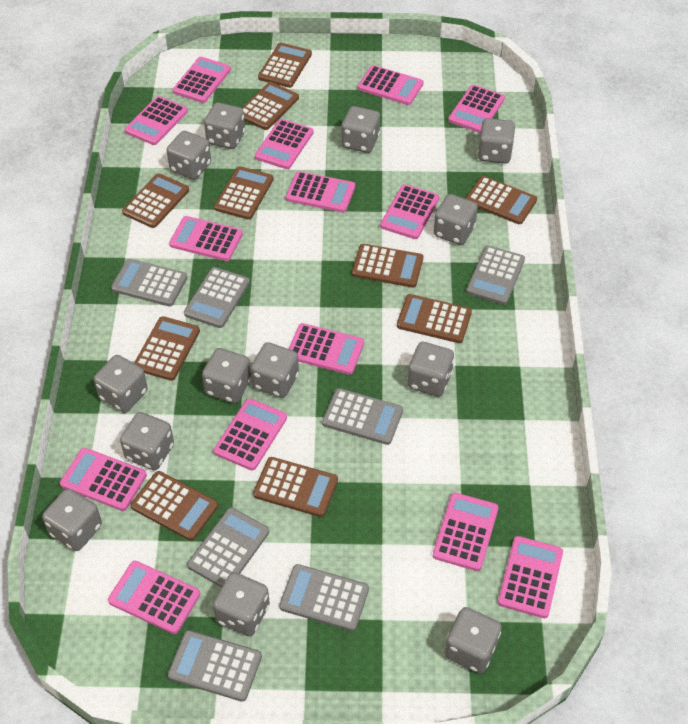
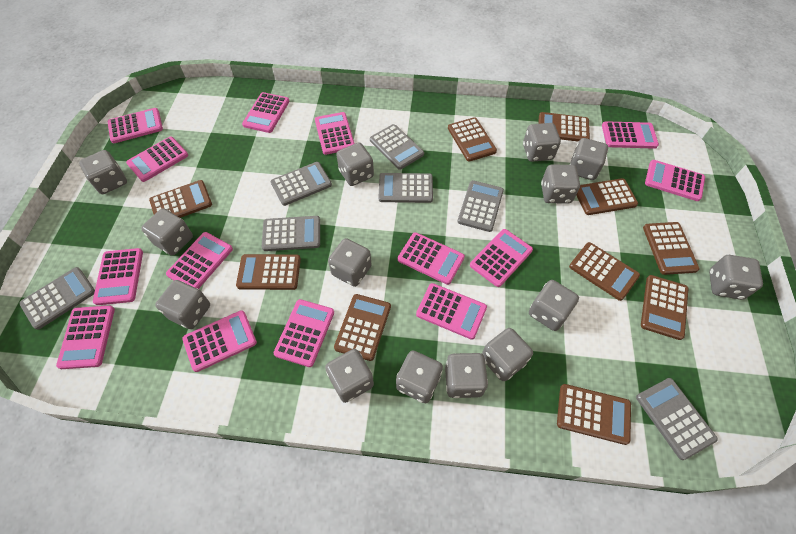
grey dice: 13 -> 14

